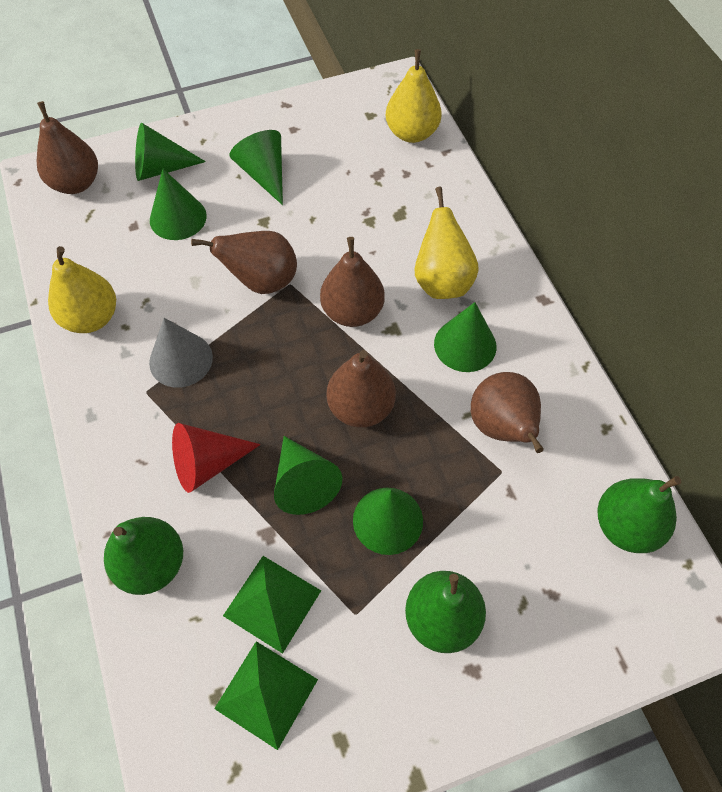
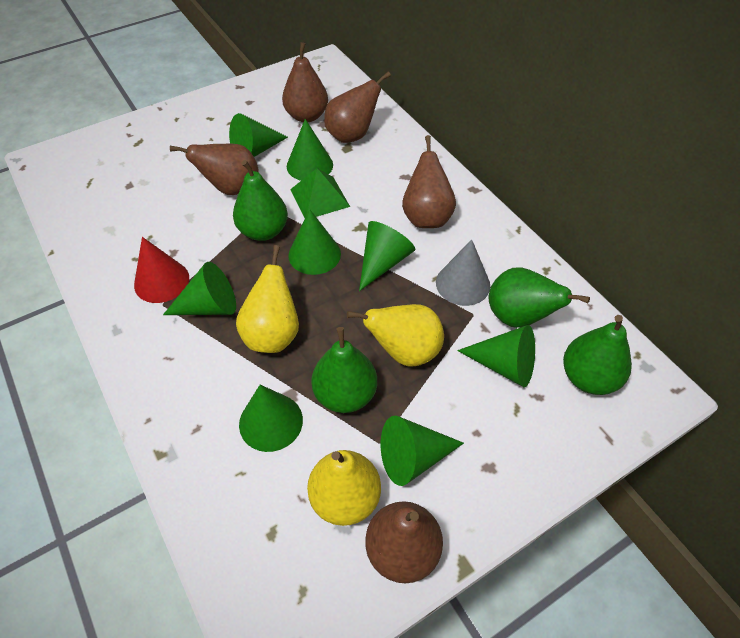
green cone: 6 -> 8
green pear: 3 -> 4
green pyramid: 2 -> 1

